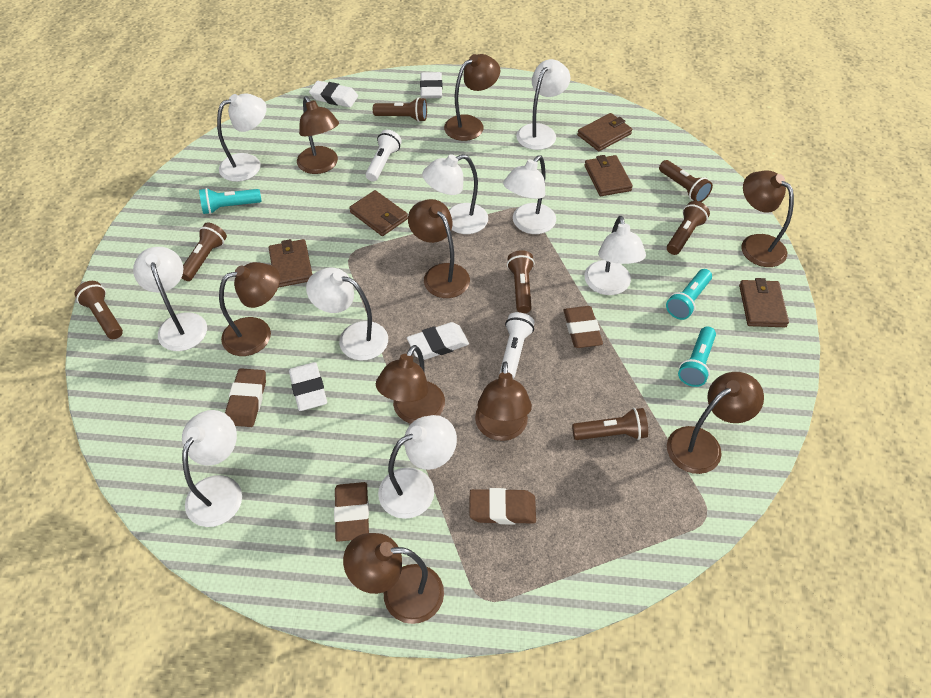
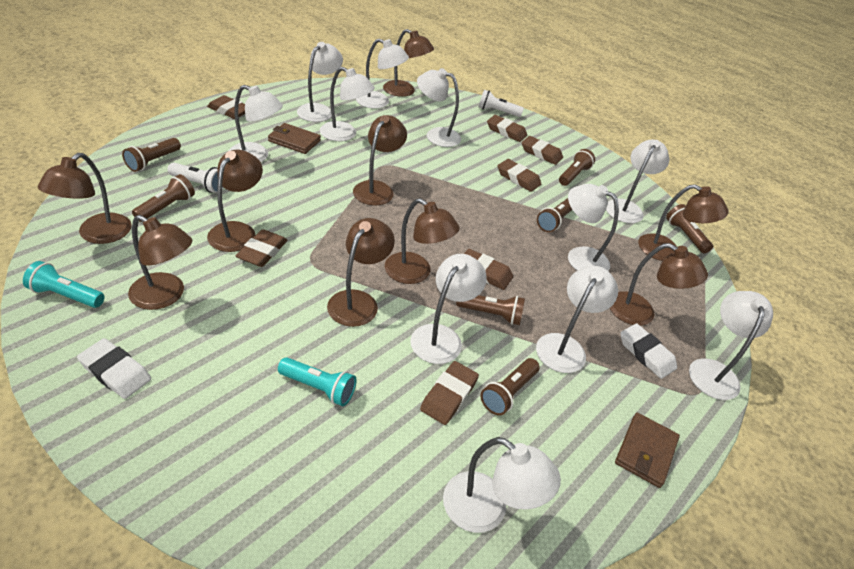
brown eraser: 4 -> 7
brown wallet: 5 -> 2
turquoise flashlight: 3 -> 2
white eraser: 4 -> 2
white lamp: 9 -> 11

